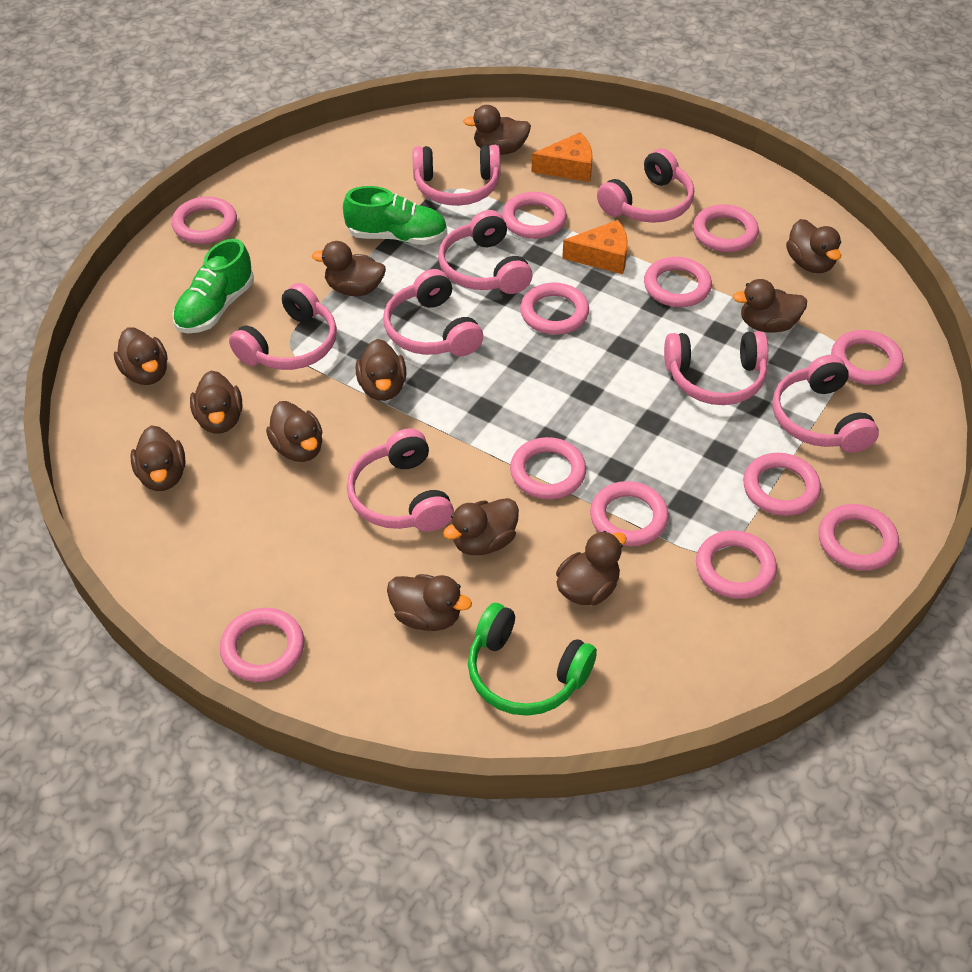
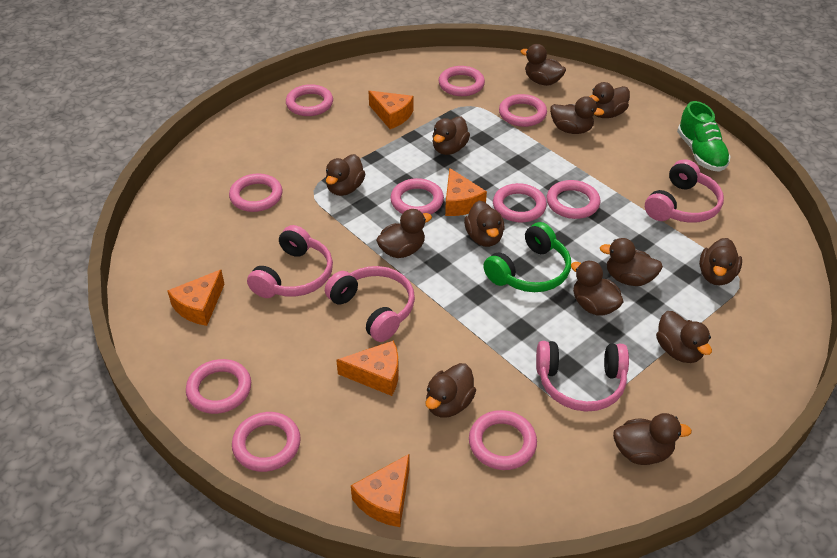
brown duck: 12 -> 13
green shoe: 2 -> 1
orange cheese: 2 -> 5
pink headphones: 8 -> 4
pink ring: 12 -> 10

